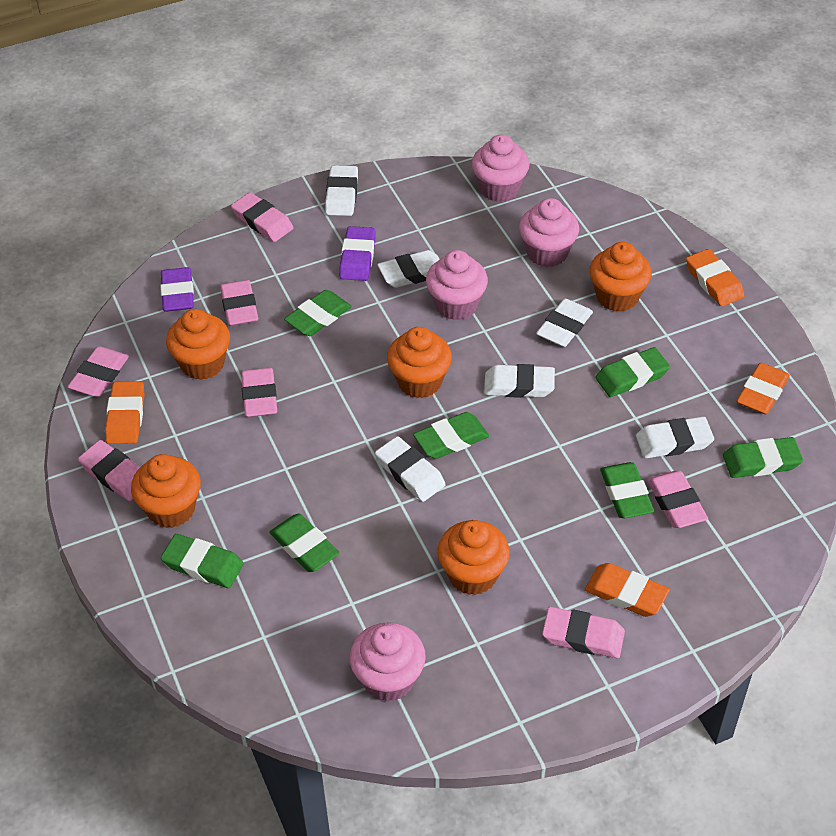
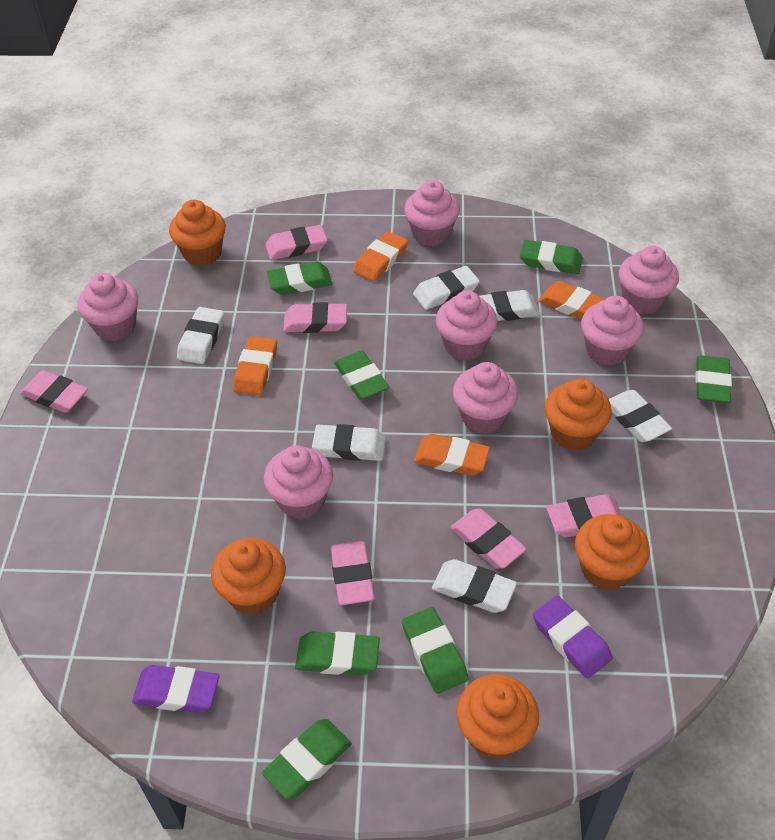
pink cupcake: 4 -> 7
pink eraser: 7 -> 6

